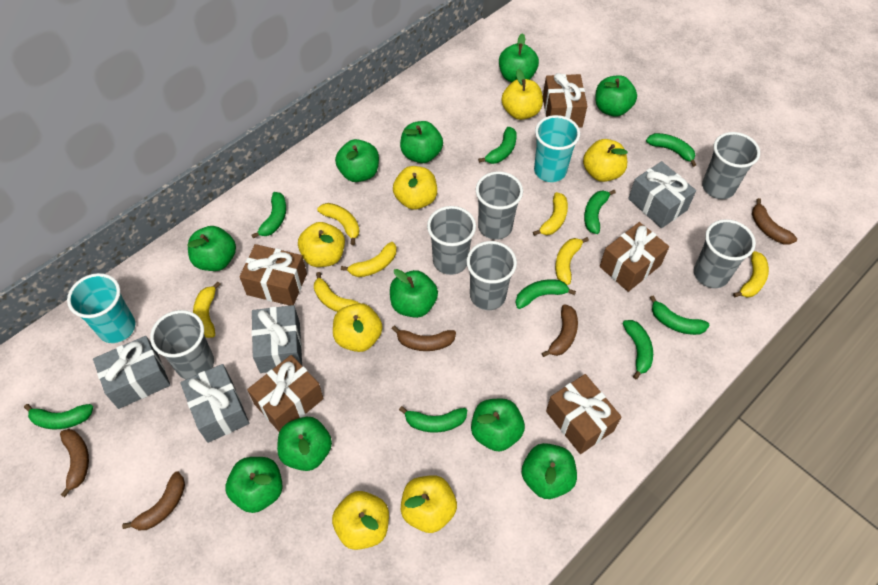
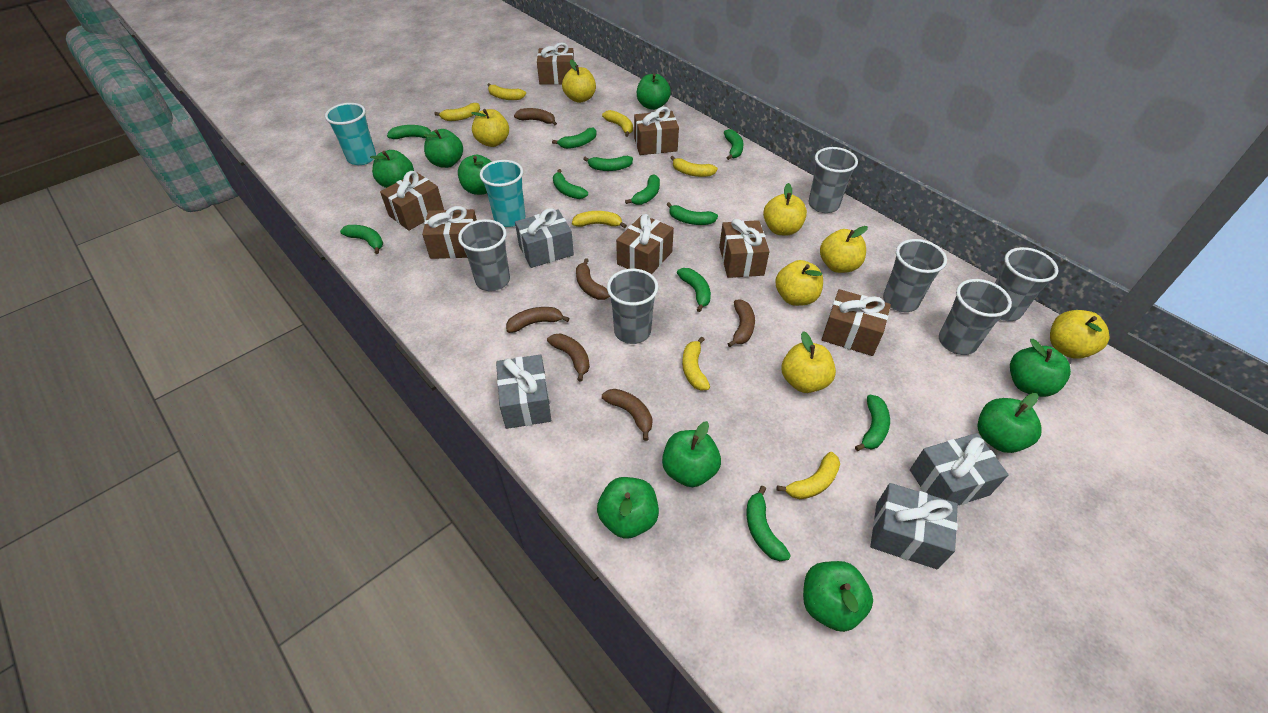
brown banana: 5 -> 6
brown gift: 5 -> 7
green apple: 10 -> 9
green banana: 9 -> 11

